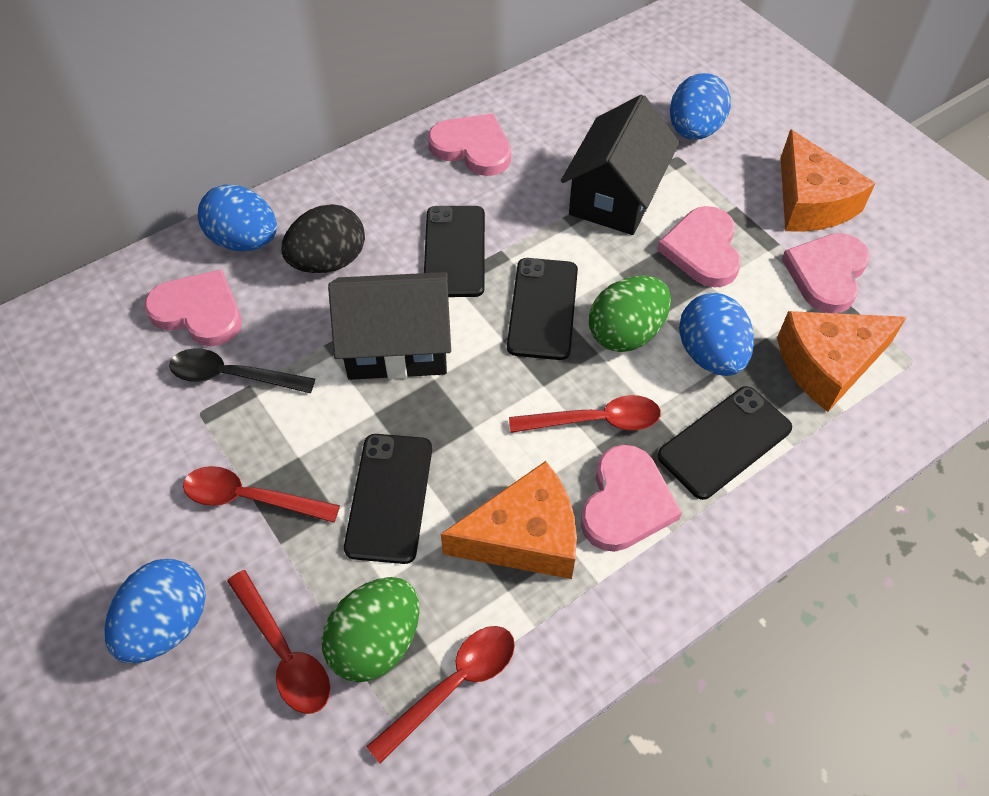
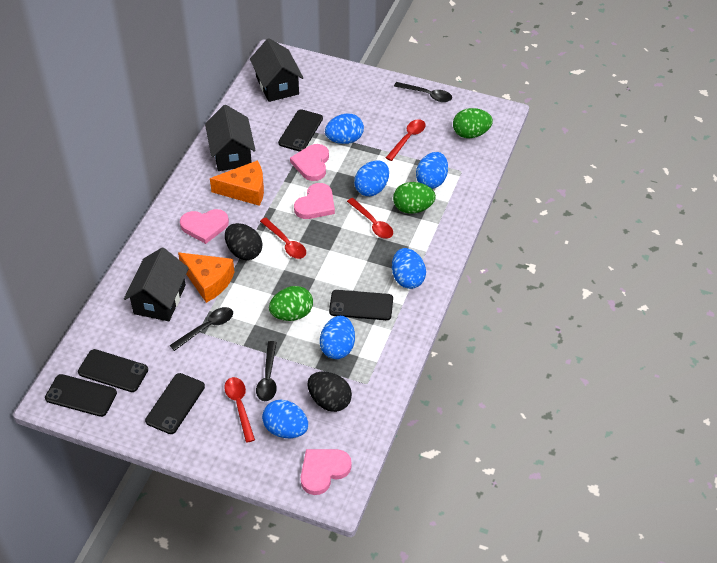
black egg: 1 -> 2
black house: 2 -> 3
black phone: 4 -> 5
black spoon: 1 -> 3
blue egg: 4 -> 6
green egg: 2 -> 3
orange cheese: 3 -> 2
pink heart: 5 -> 4

